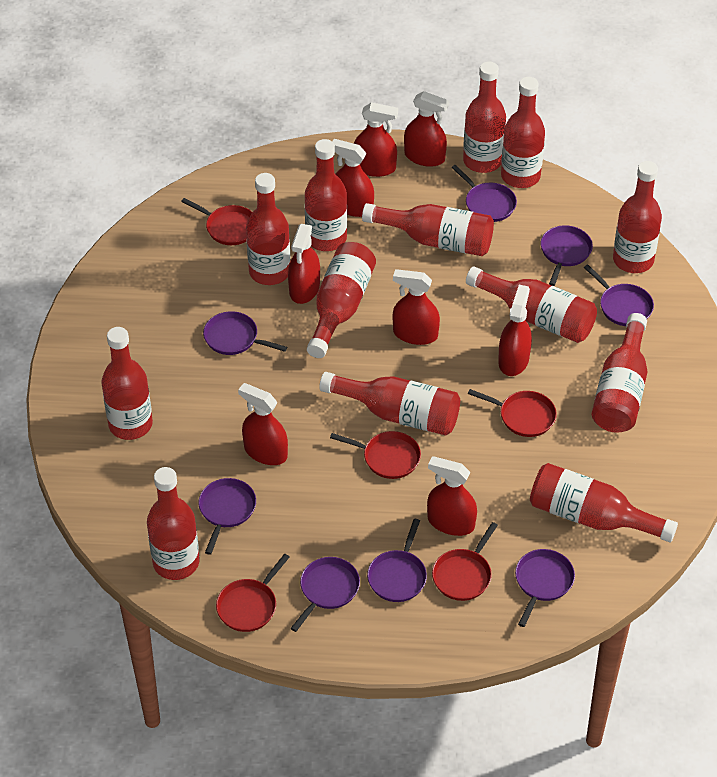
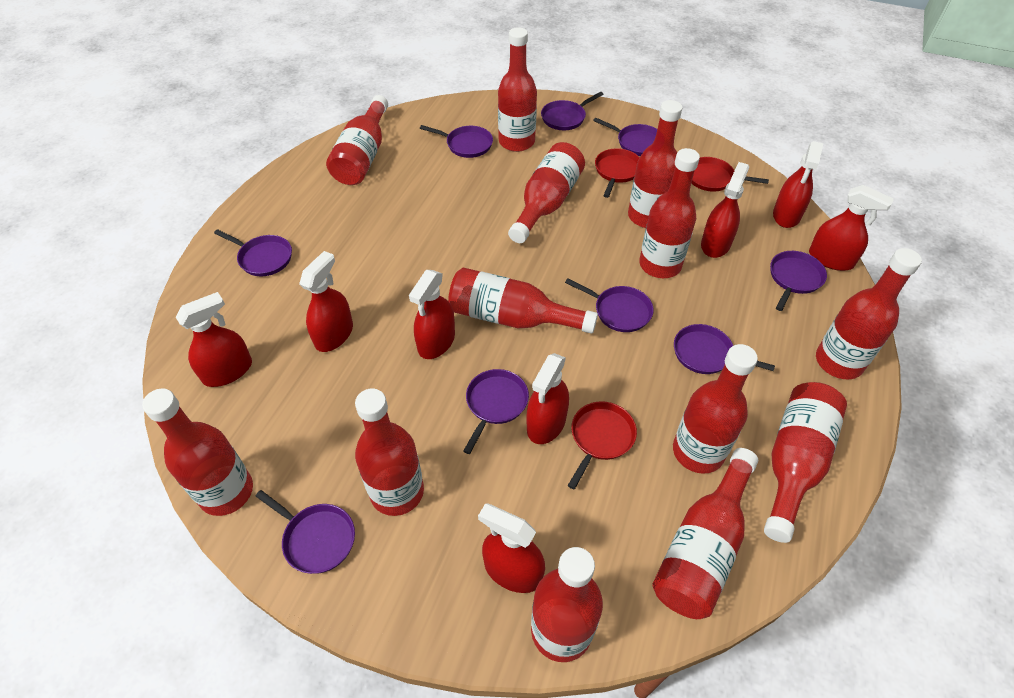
purple pan: 8 -> 9
red pan: 5 -> 3

